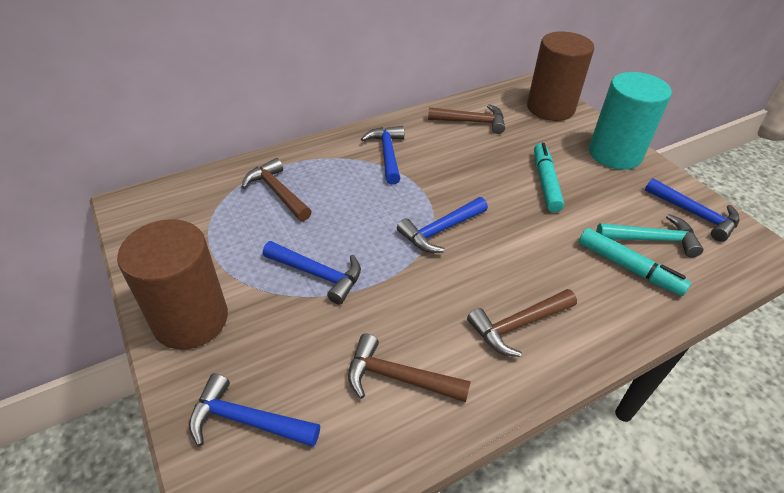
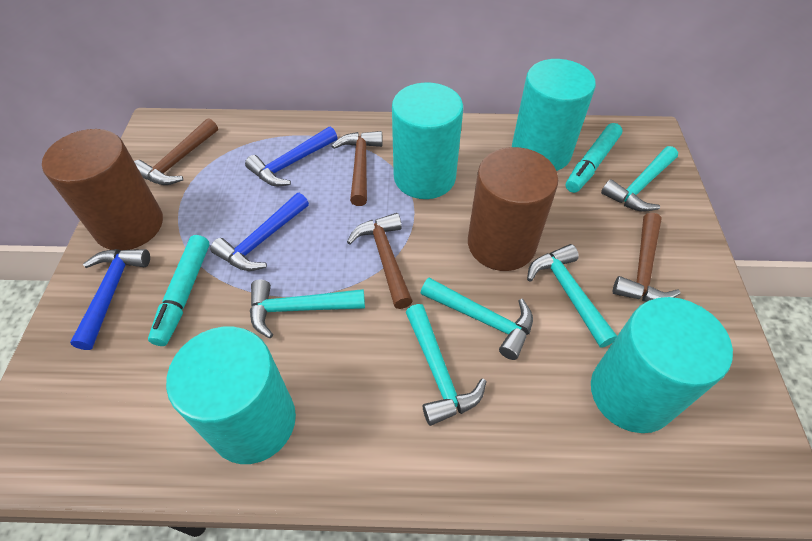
blue hammer: 5 -> 3
turquoise cylinder: 1 -> 4
turquoise hammer: 1 -> 5

